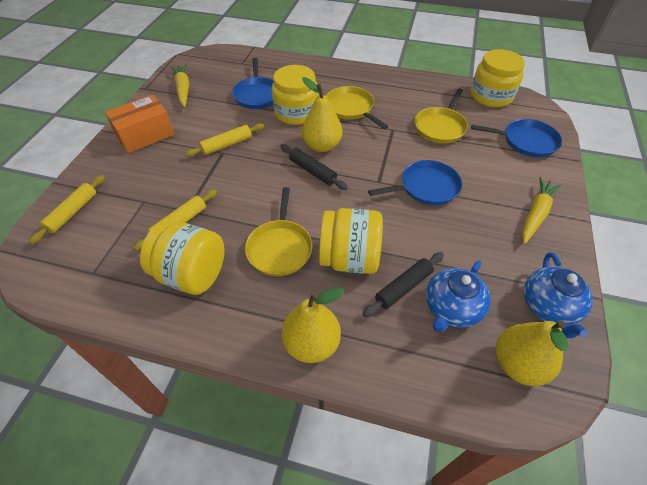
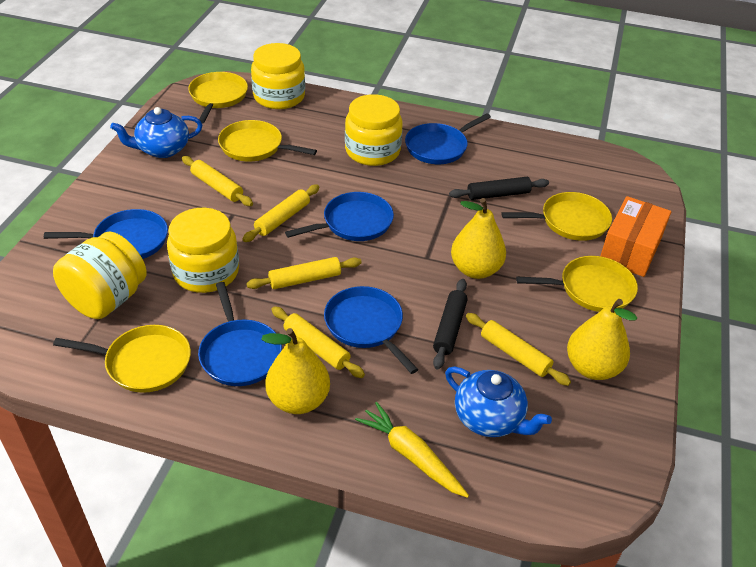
blue pan: 3 -> 5
yellow carrot: 2 -> 1
yellow pan: 3 -> 5
yellow rolling pin: 3 -> 5

